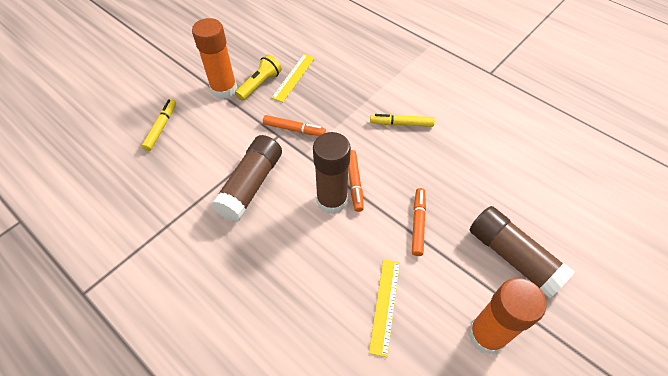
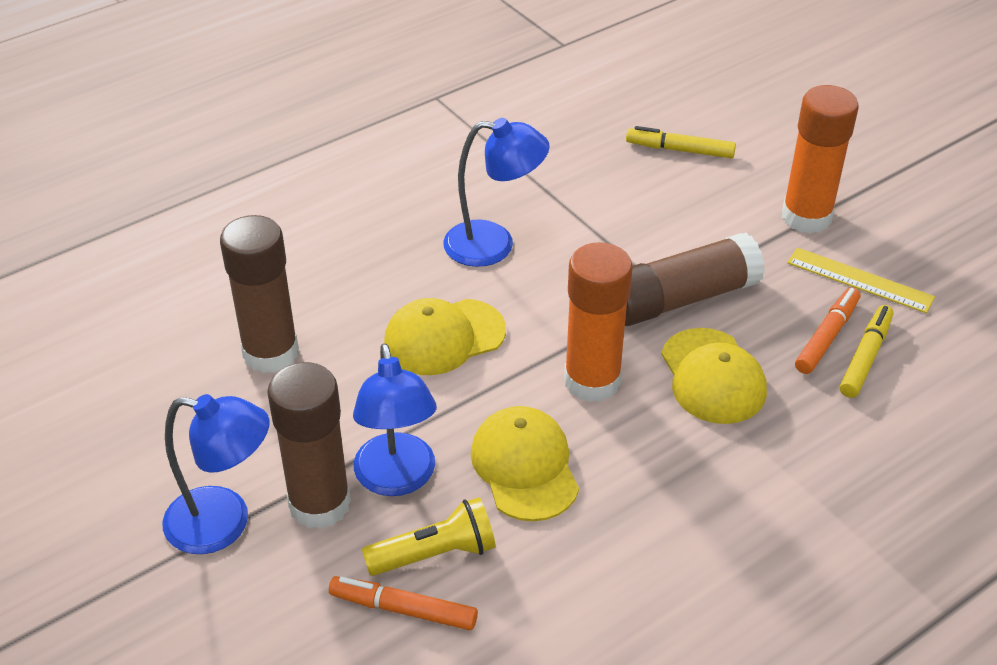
blue lamp: 0 -> 3
orange marker: 3 -> 2
yellow cap: 0 -> 3
yellow ruler: 2 -> 1

